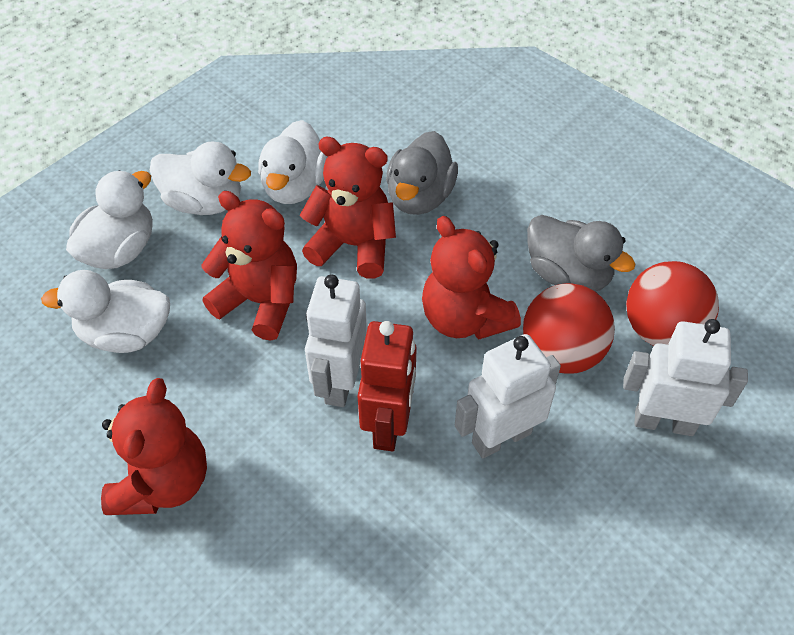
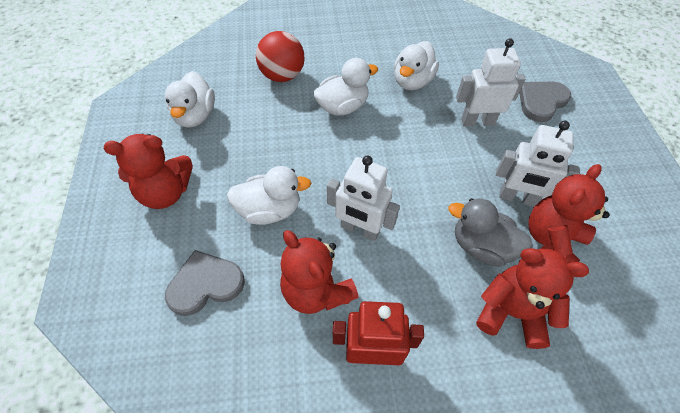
grey duck: 2 -> 1
grey heart: 0 -> 2
red ball: 2 -> 1

